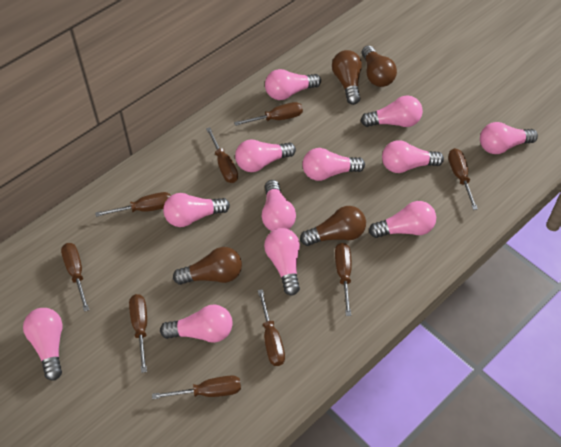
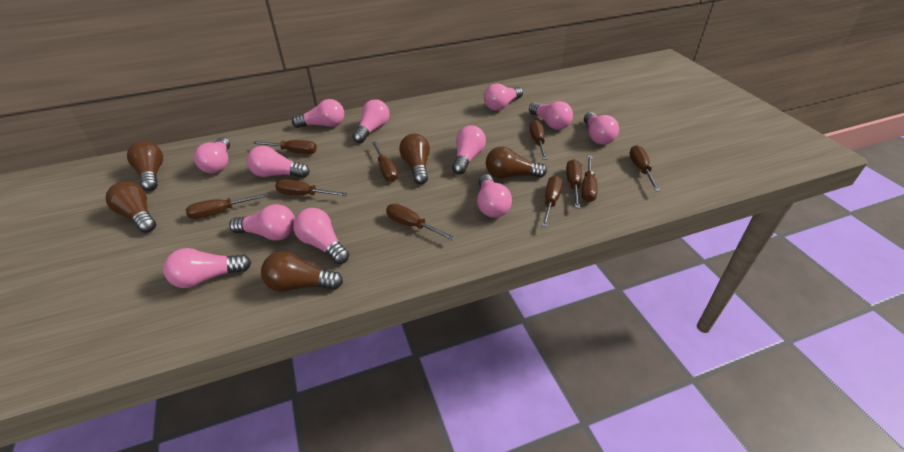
brown light bulb: 4 -> 5
brown screwdriver: 9 -> 10

